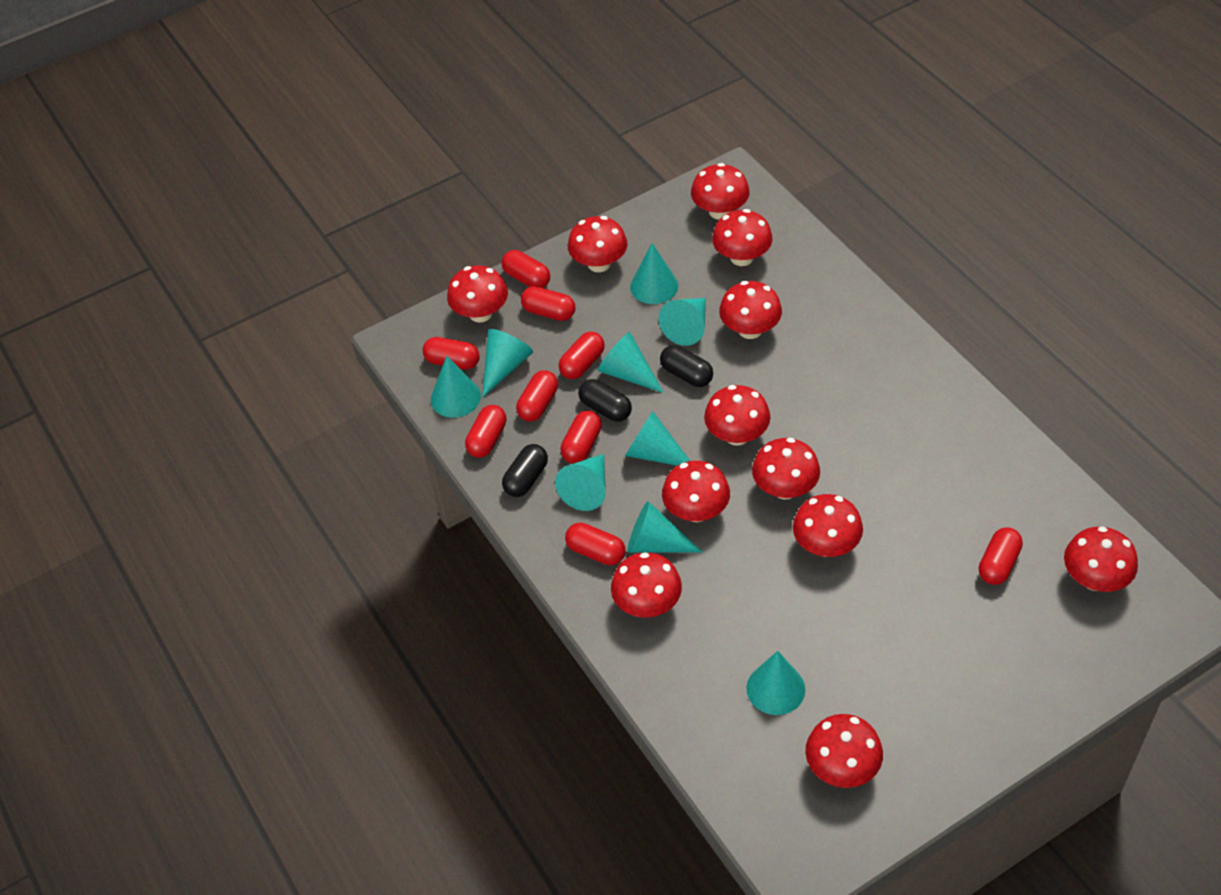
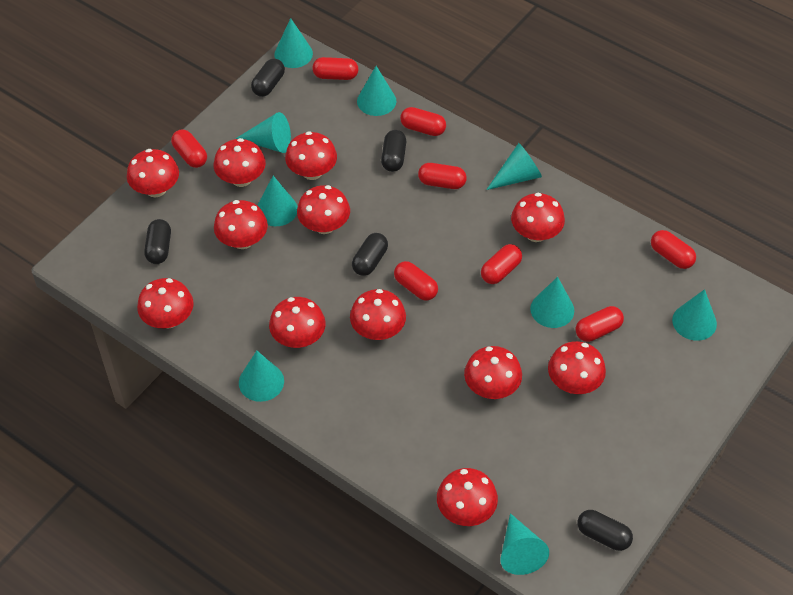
black capsule: 3 -> 5
red capsule: 9 -> 8

